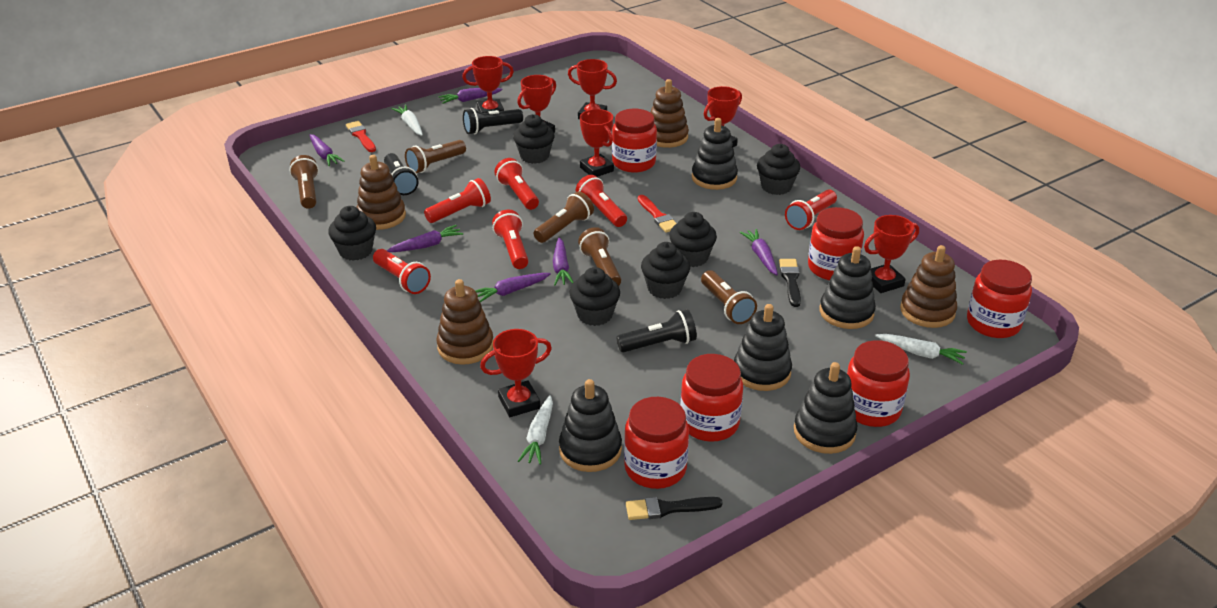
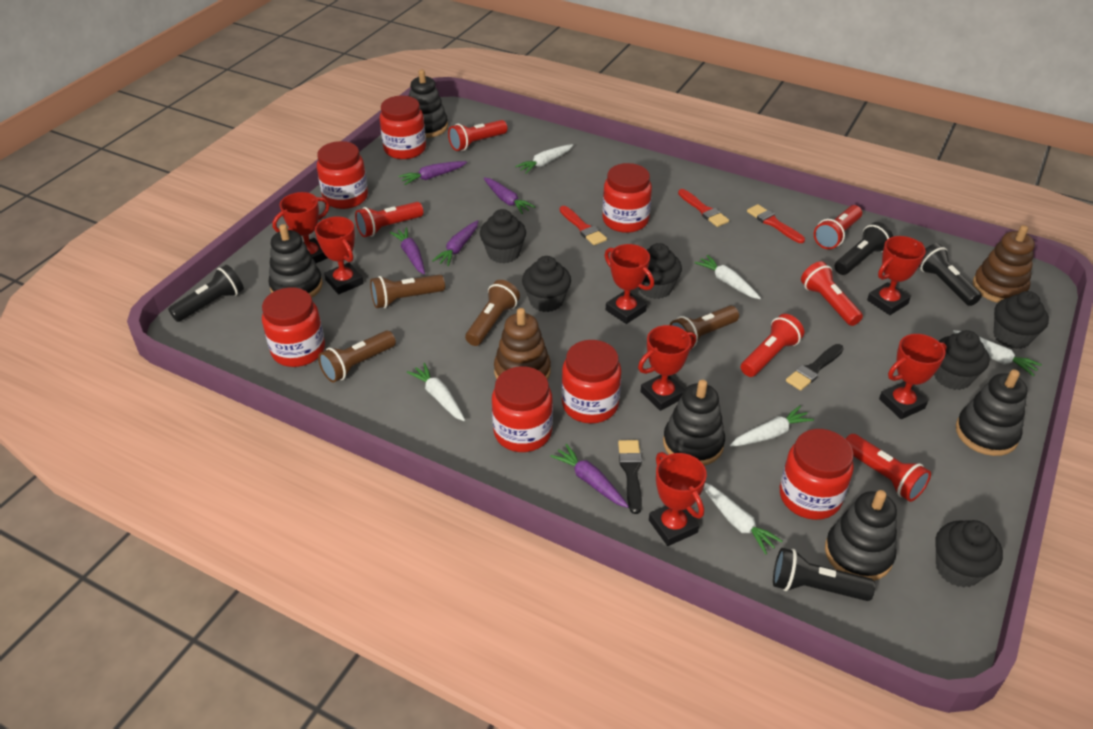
black flashlight: 3 -> 4
brown flashlight: 5 -> 4
brown stacking toy: 4 -> 2
purple carrot: 6 -> 5
red brush: 2 -> 3
red jar: 6 -> 7
white carrot: 3 -> 6

